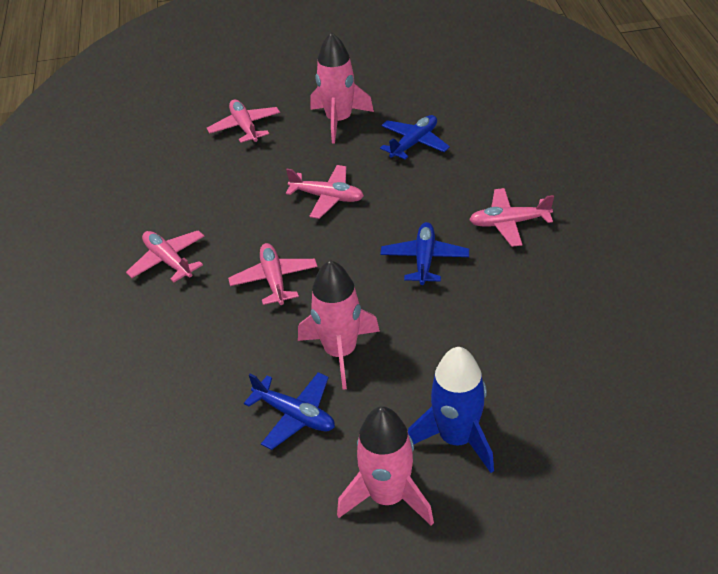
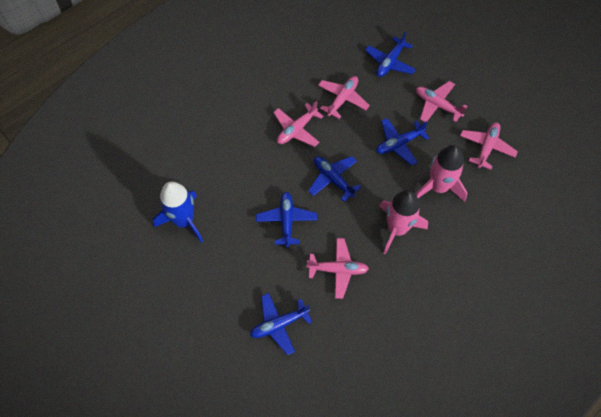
blue plane: 3 -> 5
pink rocket: 3 -> 2

